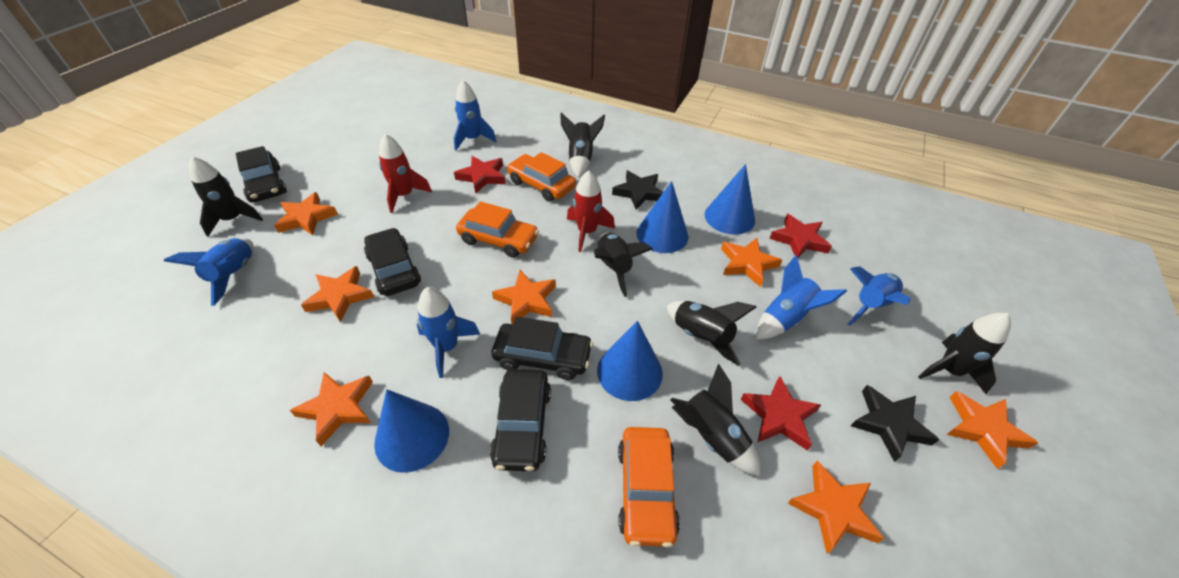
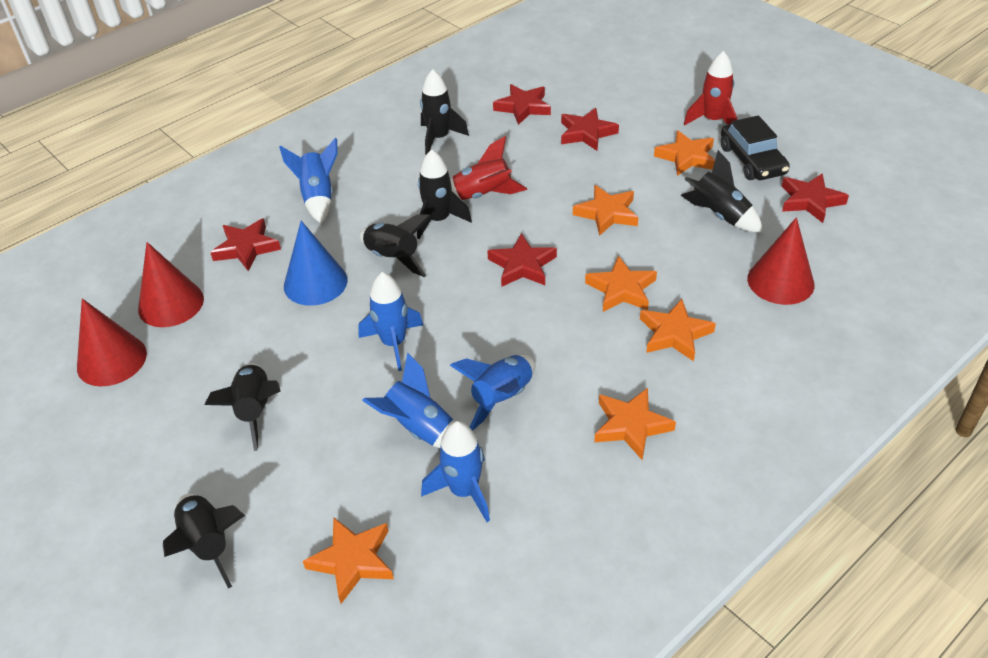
black car: 4 -> 1
black star: 2 -> 0
blue cone: 4 -> 1
orange car: 3 -> 0
orange star: 7 -> 6
red cone: 0 -> 3
red star: 3 -> 5

